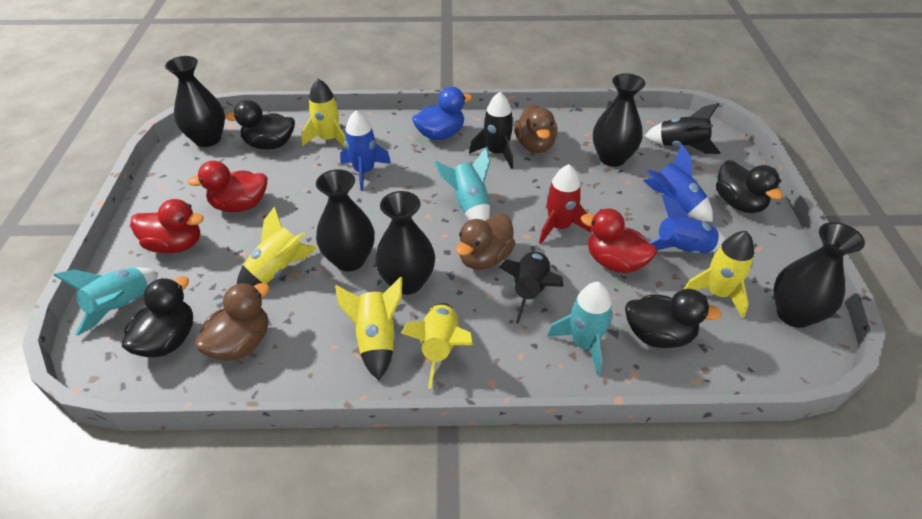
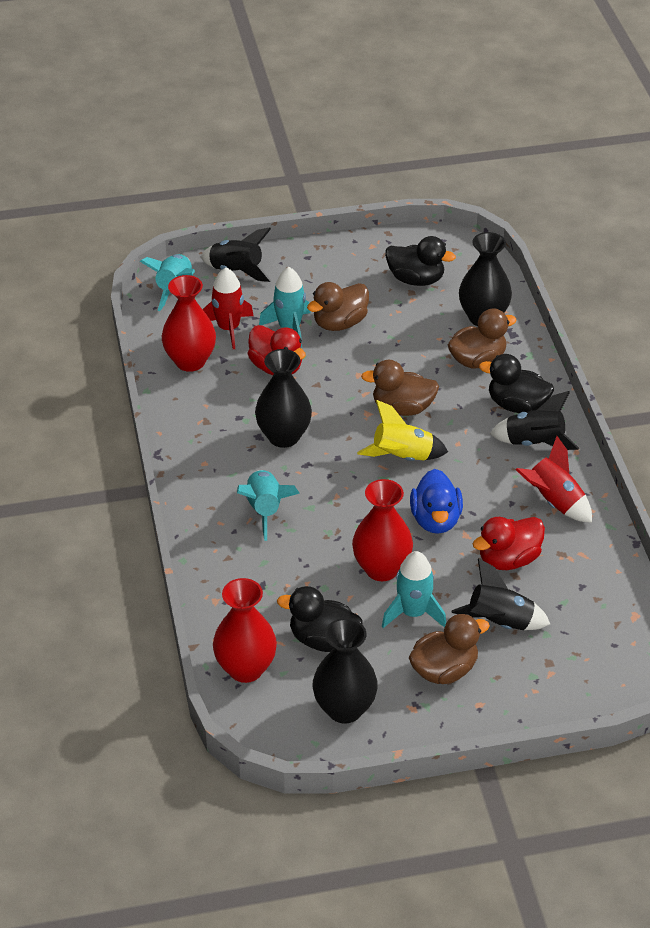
black duck: 4 -> 3
black vase: 5 -> 3
blue rocket: 3 -> 0
brown duck: 3 -> 4
red duck: 3 -> 2
red rocket: 1 -> 2
red vase: 0 -> 3
turquoise rocket: 3 -> 4
yellow rocket: 5 -> 1

